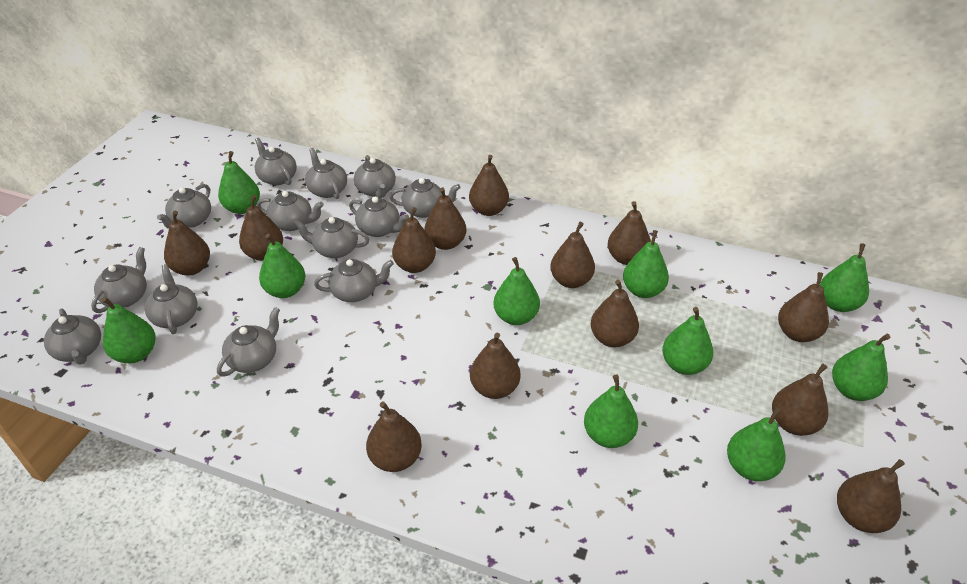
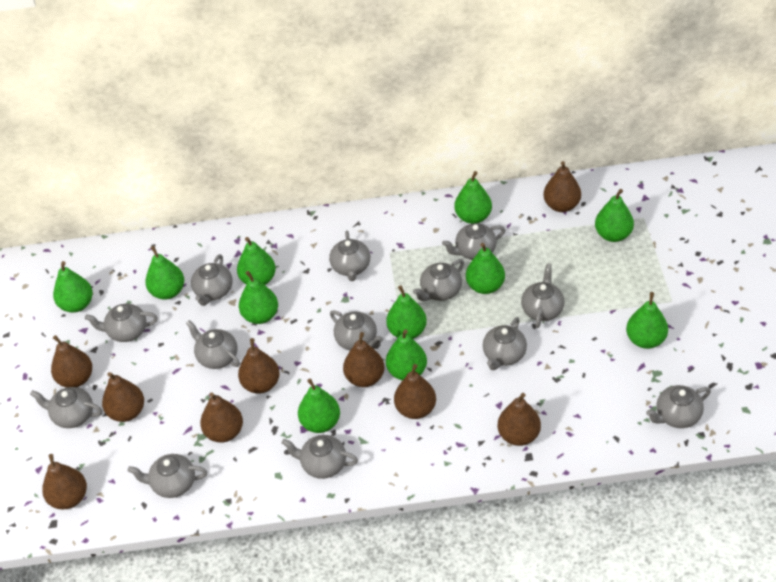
brown pear: 13 -> 9
green pear: 10 -> 11

